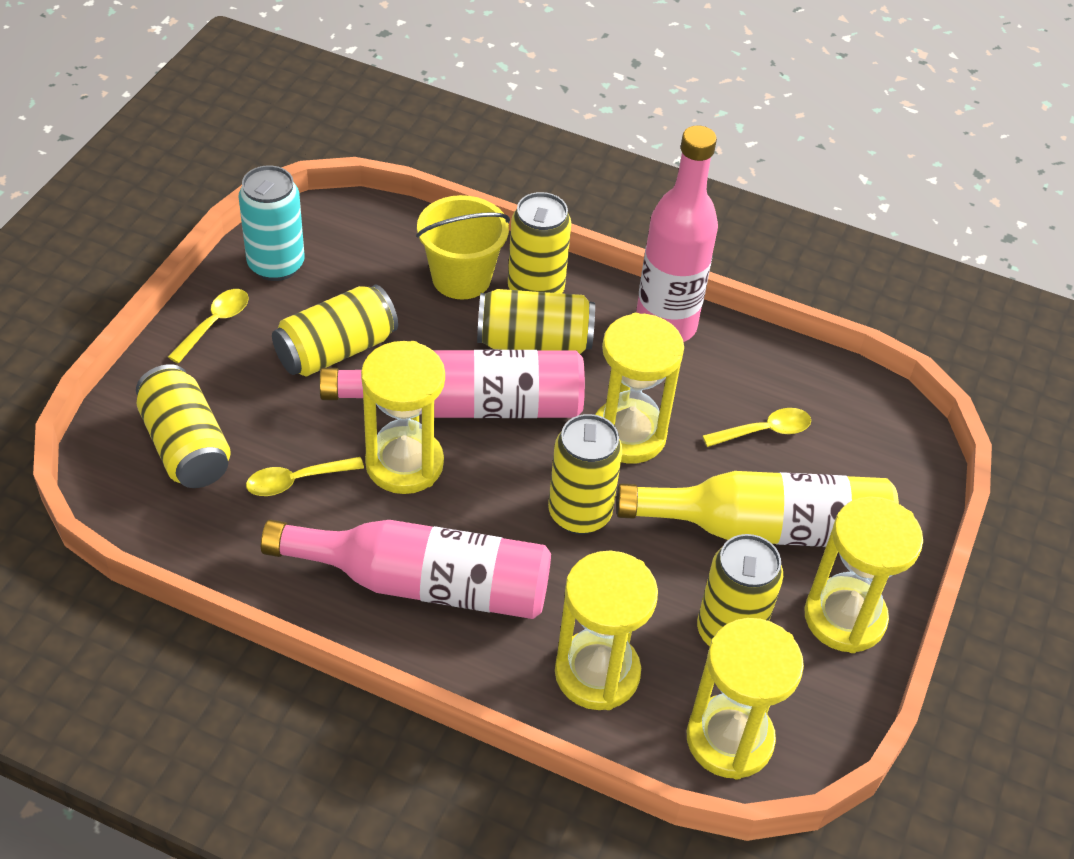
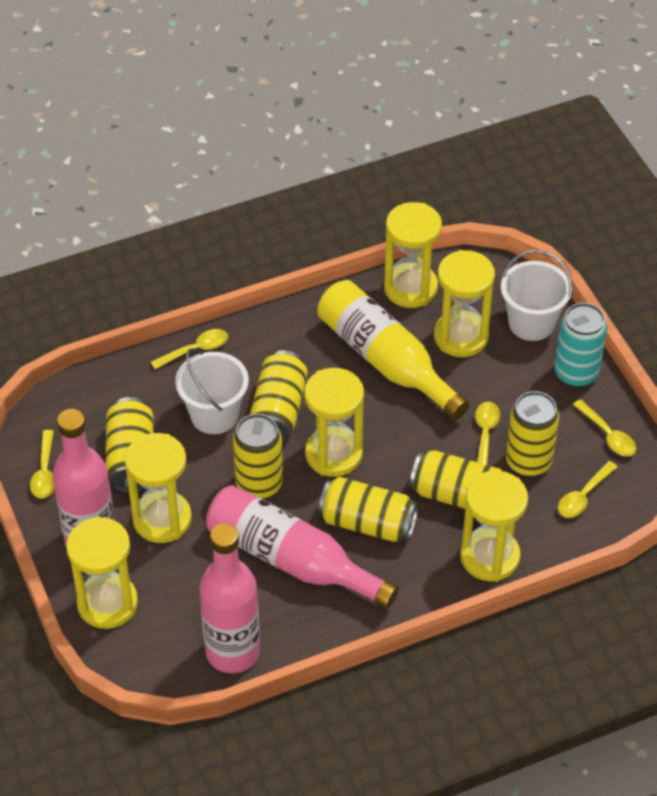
white bucket: 0 -> 2
yellow bucket: 1 -> 0
yellow hourglass: 5 -> 6
yellow spoon: 3 -> 5

